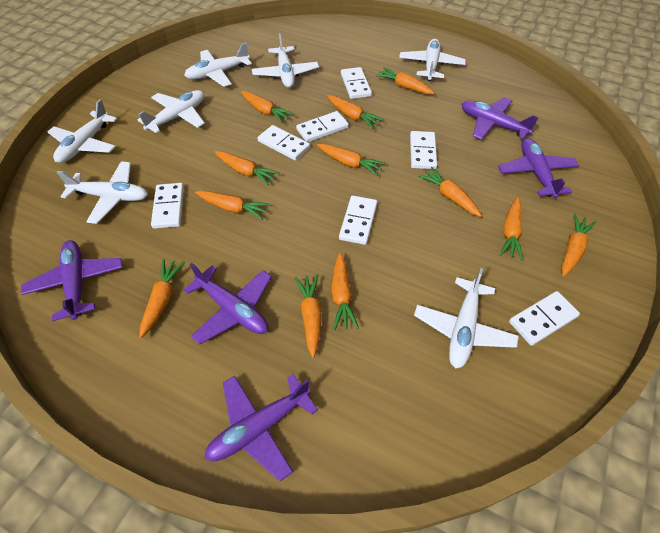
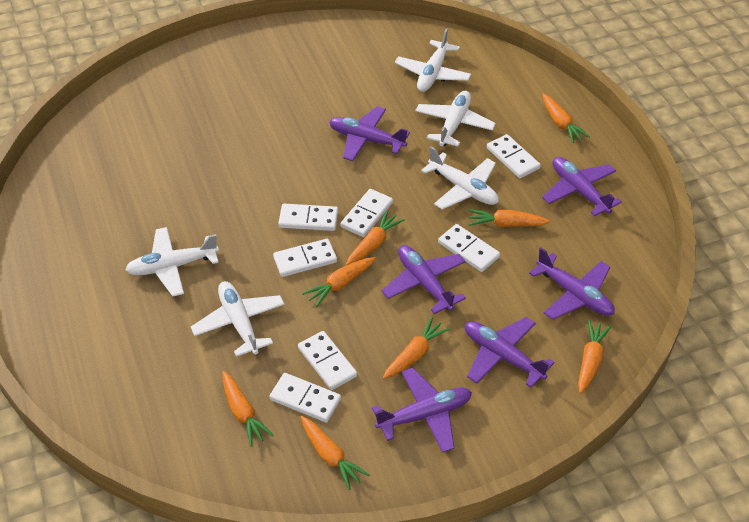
orange carrot: 12 -> 8
purple plane: 5 -> 6
white plane: 7 -> 5

